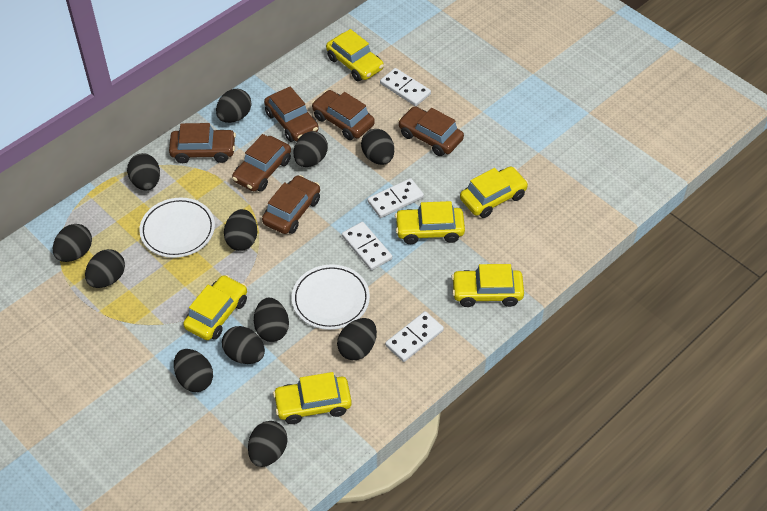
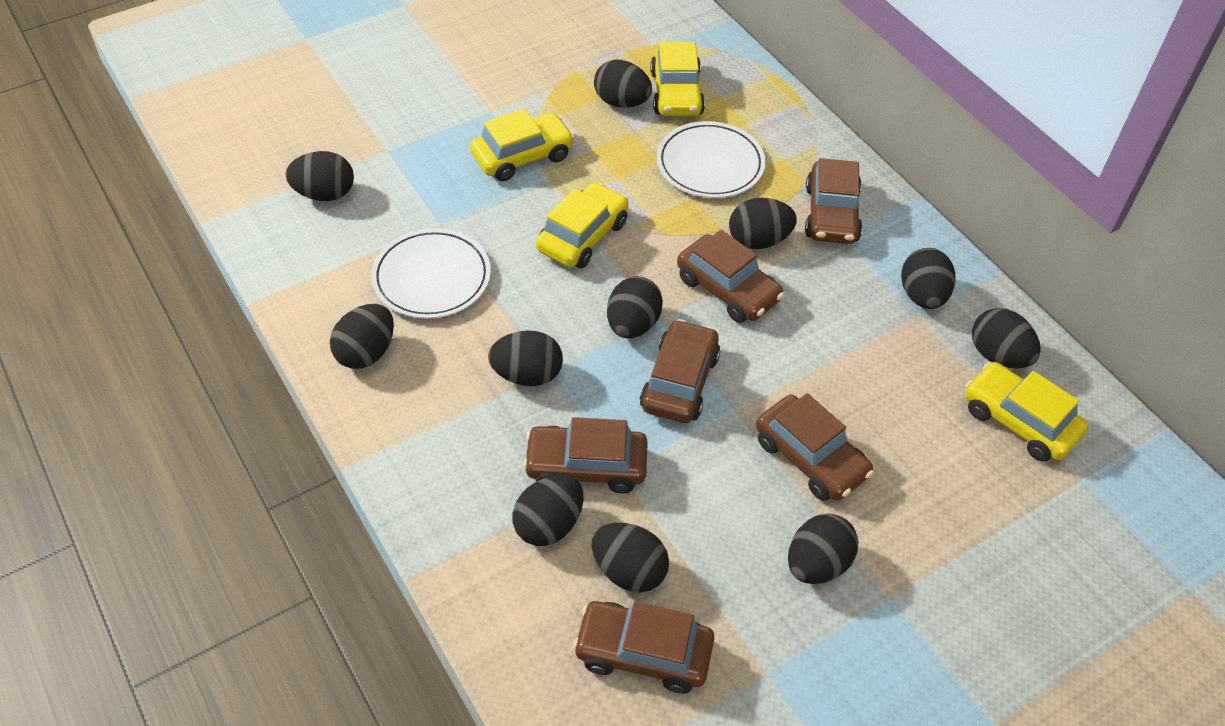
black egg: 12 -> 11
white domino: 4 -> 0
yellow car: 6 -> 4

